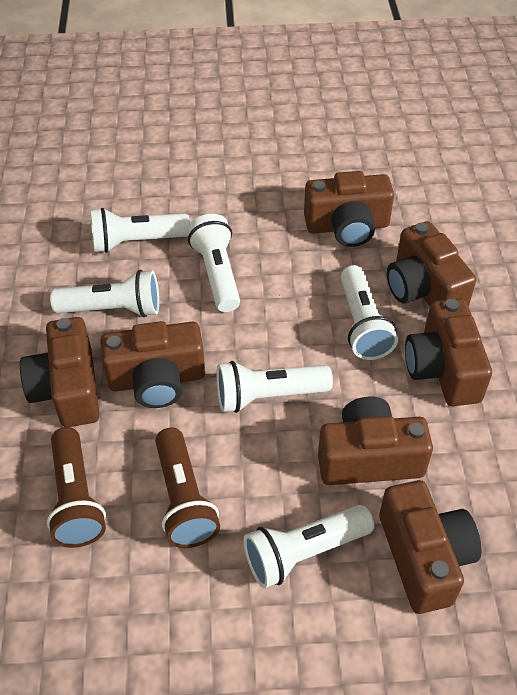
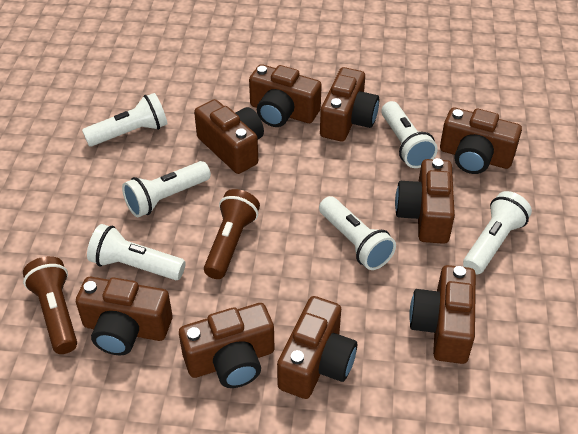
brown camera: 7 -> 9

